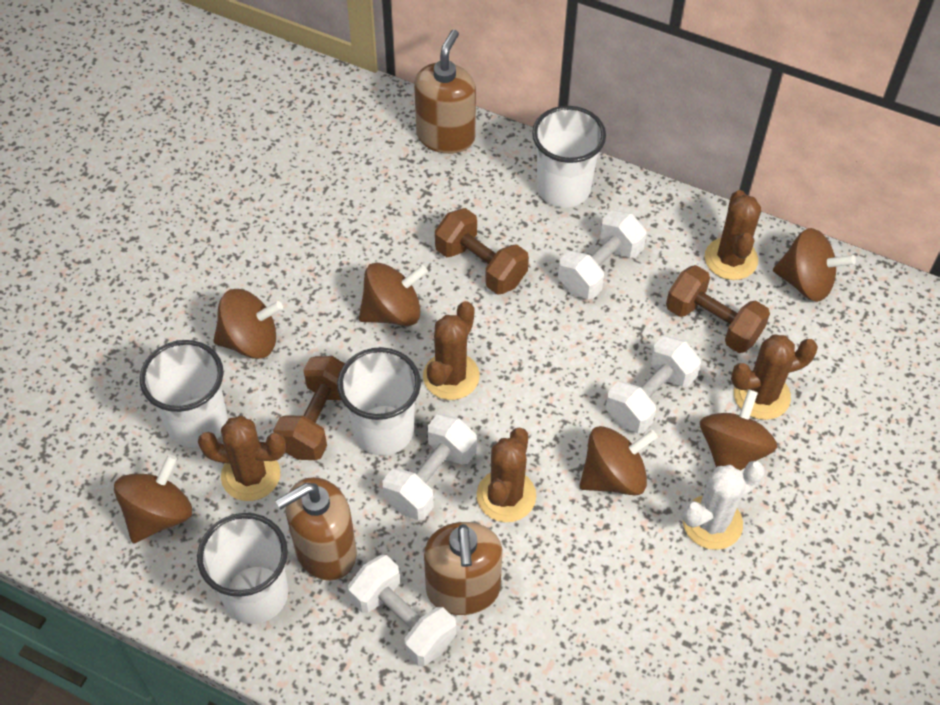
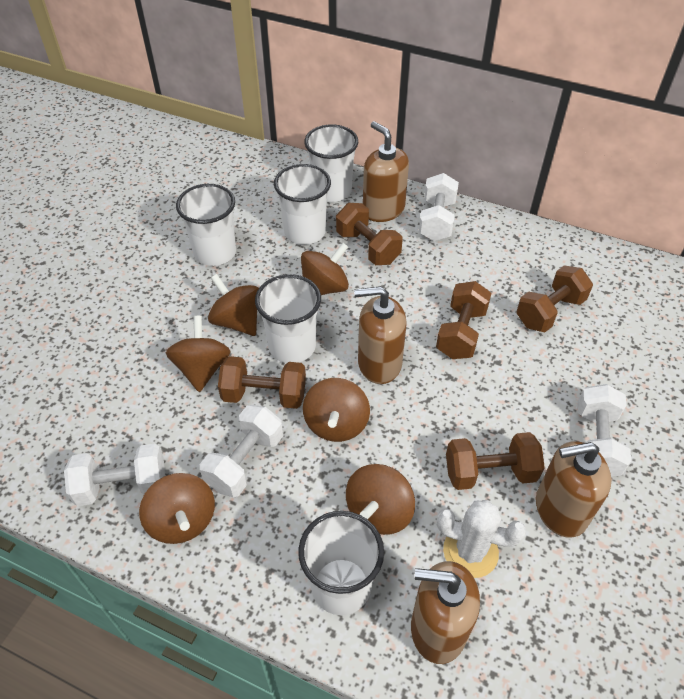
brown cactus: 5 -> 0
brown dumbbell: 3 -> 5
brown soap dispenser: 3 -> 4
white cup: 4 -> 5

